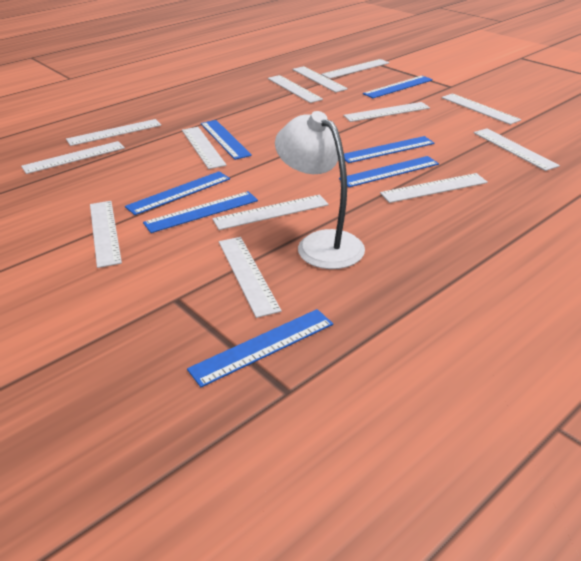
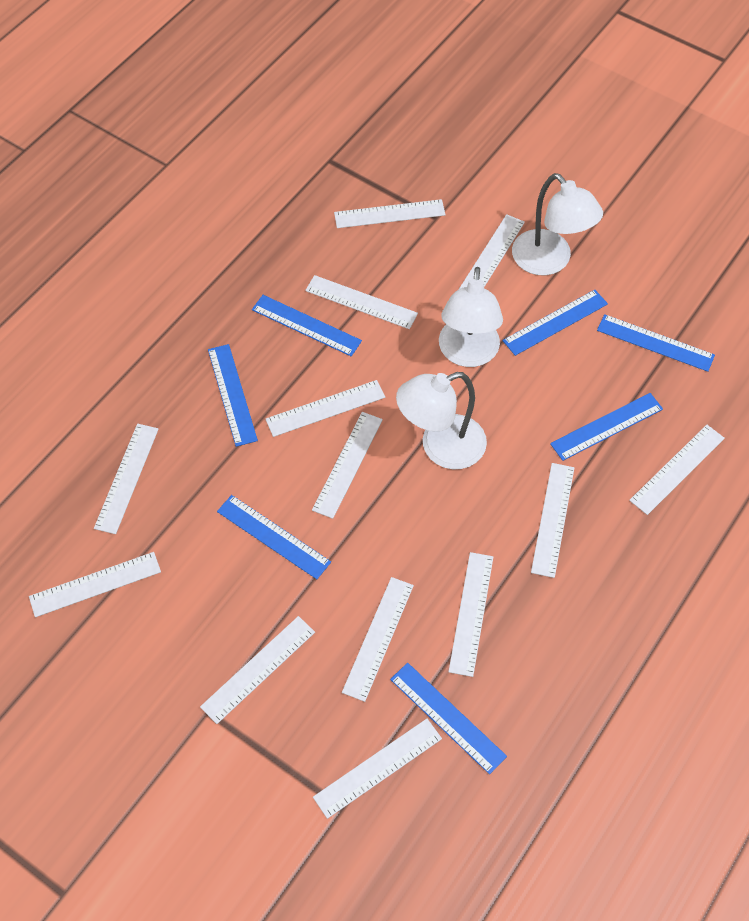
white lamp: 1 -> 3

